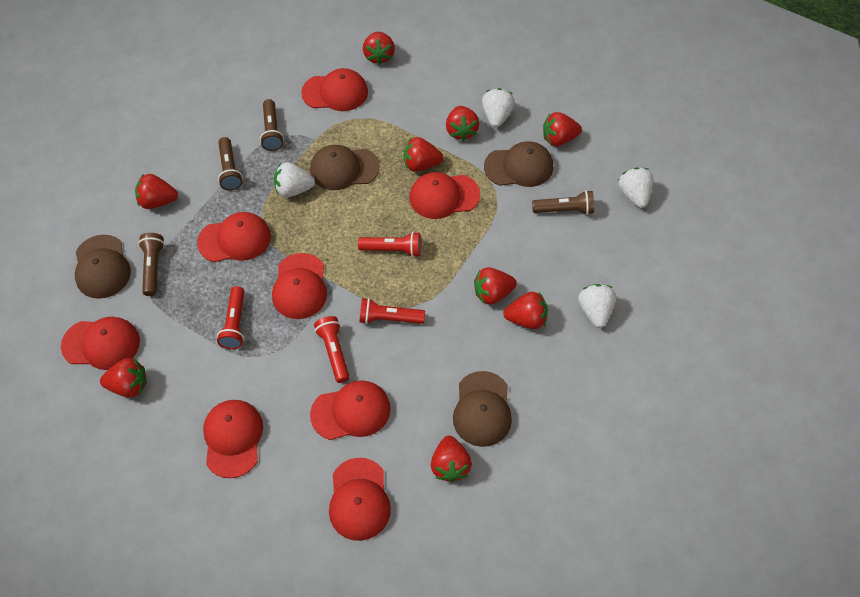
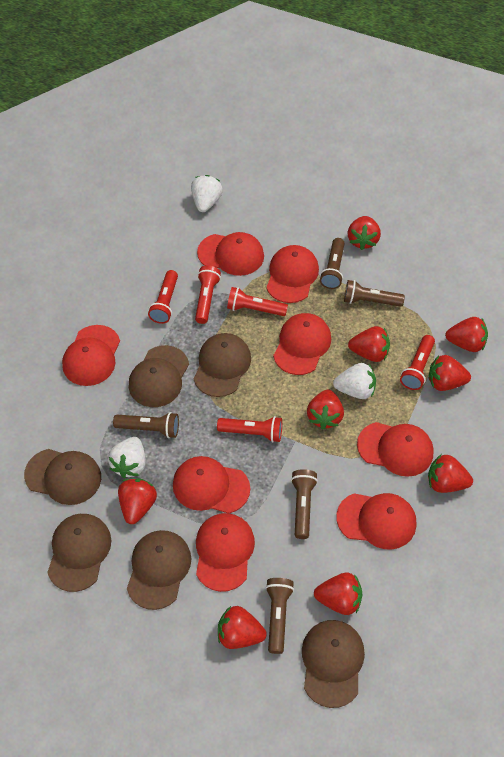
brown cap: 4 -> 6
brown flashlight: 4 -> 5
red flashlight: 4 -> 5
white strawberry: 4 -> 3

